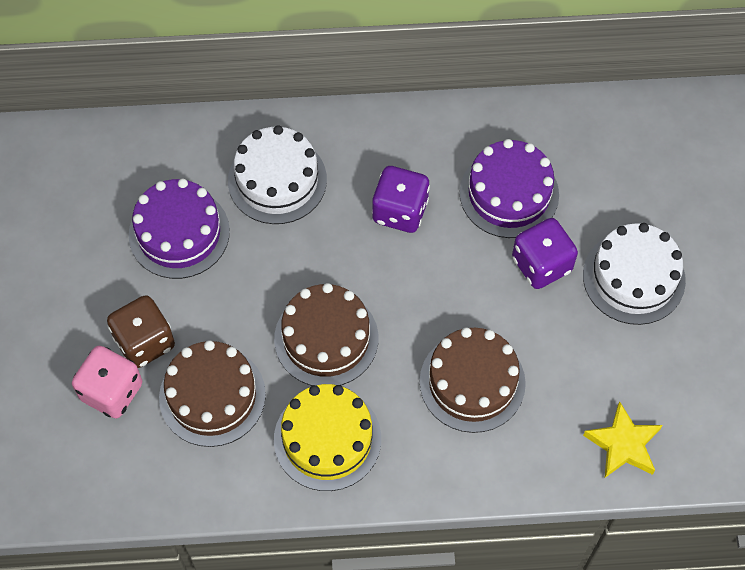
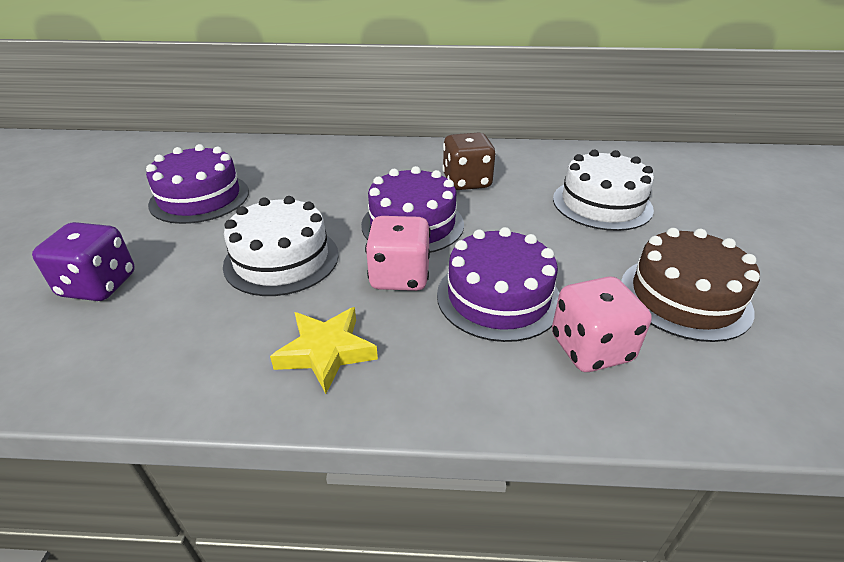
brown cake: 3 -> 1
pink dice: 1 -> 2
purple cake: 2 -> 3
purple dice: 2 -> 1
yellow cake: 1 -> 0

